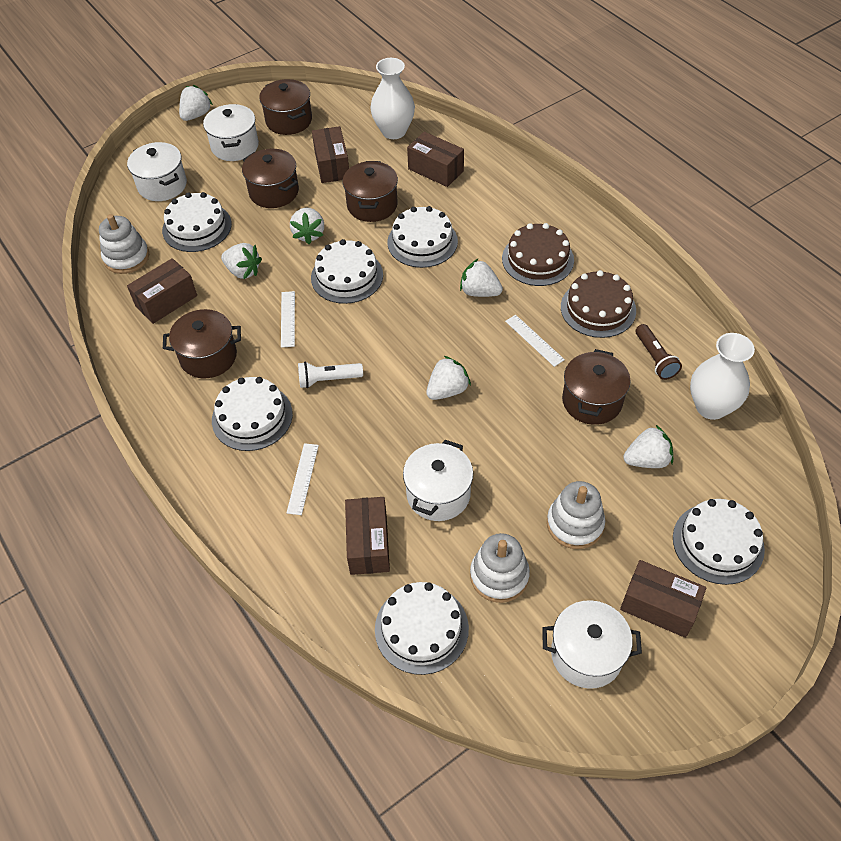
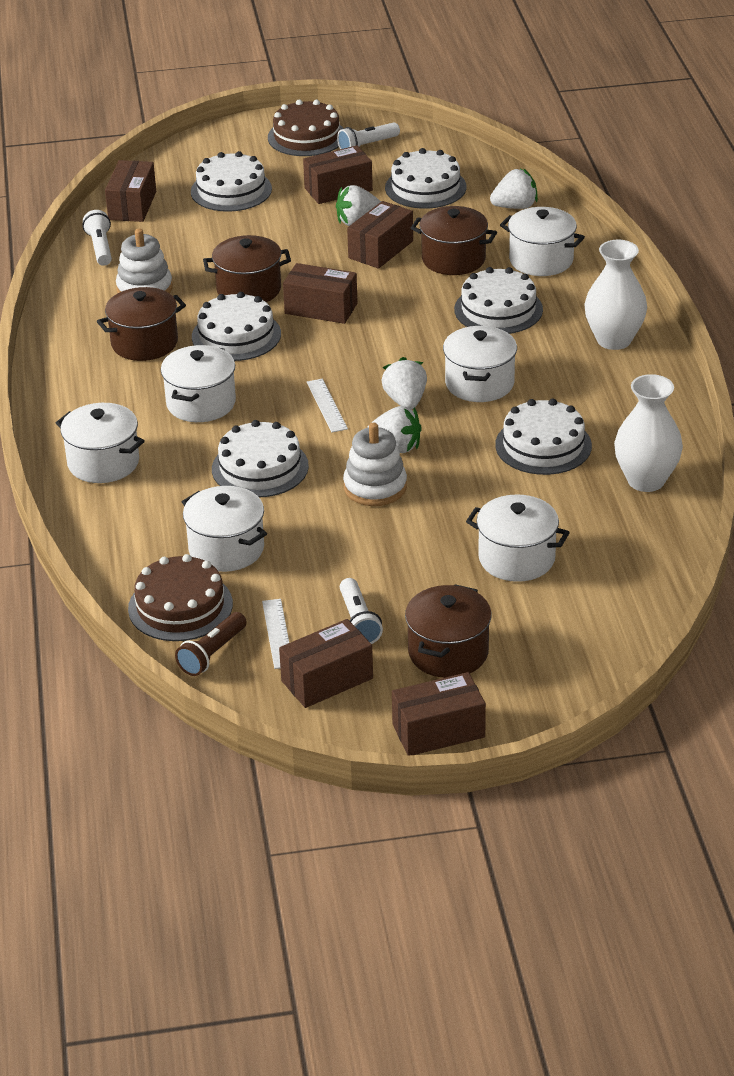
brown box: 5 -> 6
brown pot: 5 -> 4
white flashlight: 1 -> 3
white pot: 4 -> 6
white ruler: 3 -> 2
white stacking toy: 3 -> 2
white strawberry: 6 -> 4

